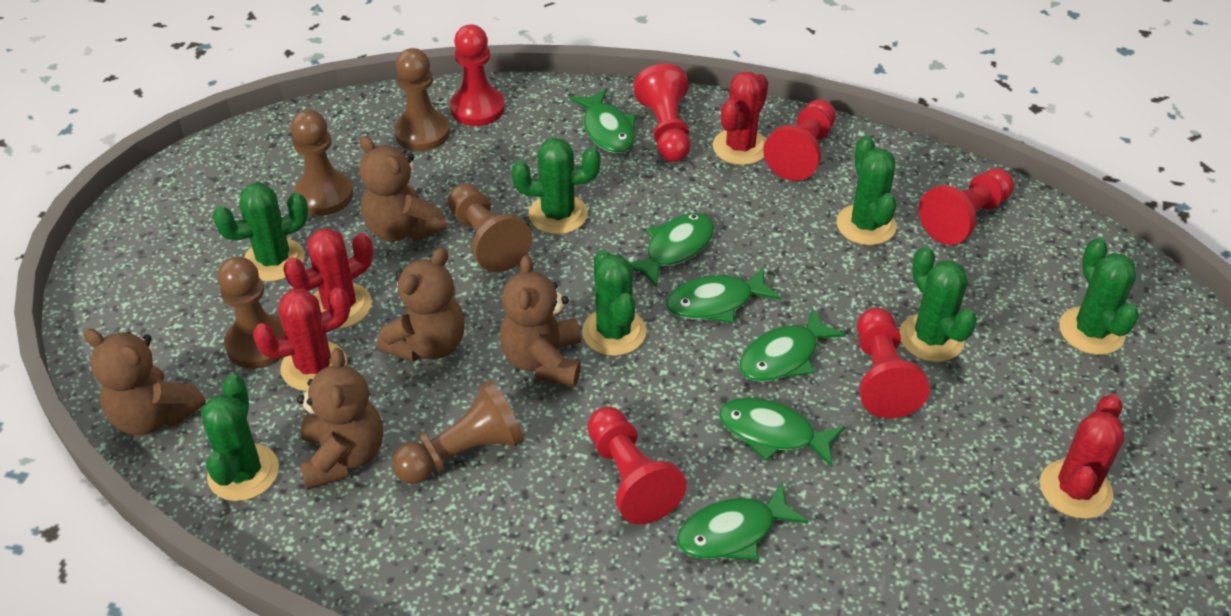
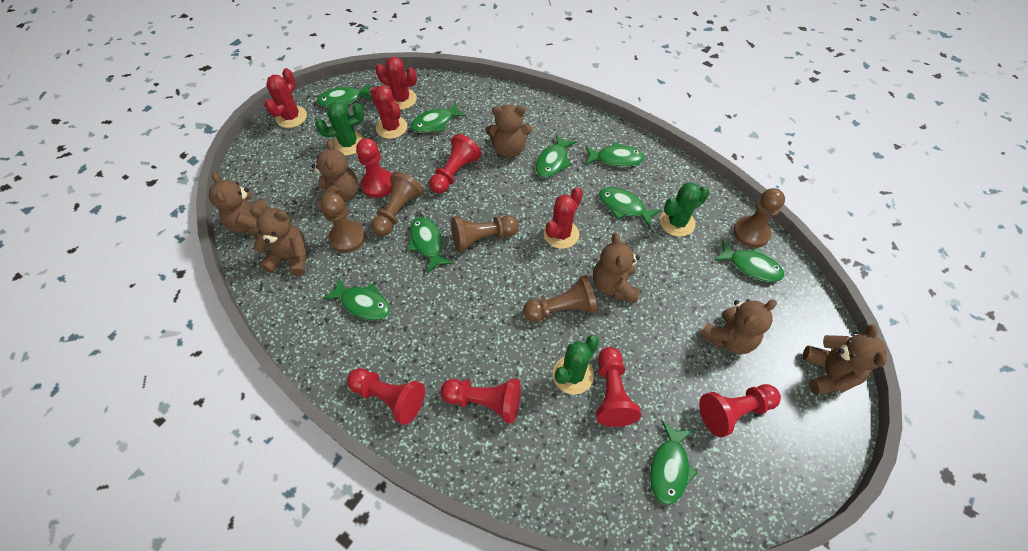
brown teddy bear: 5 -> 7
green cactus: 7 -> 3
green fish: 6 -> 9

